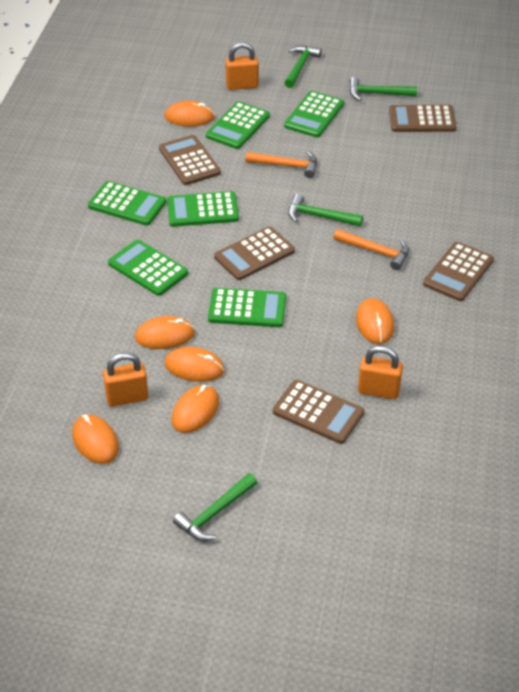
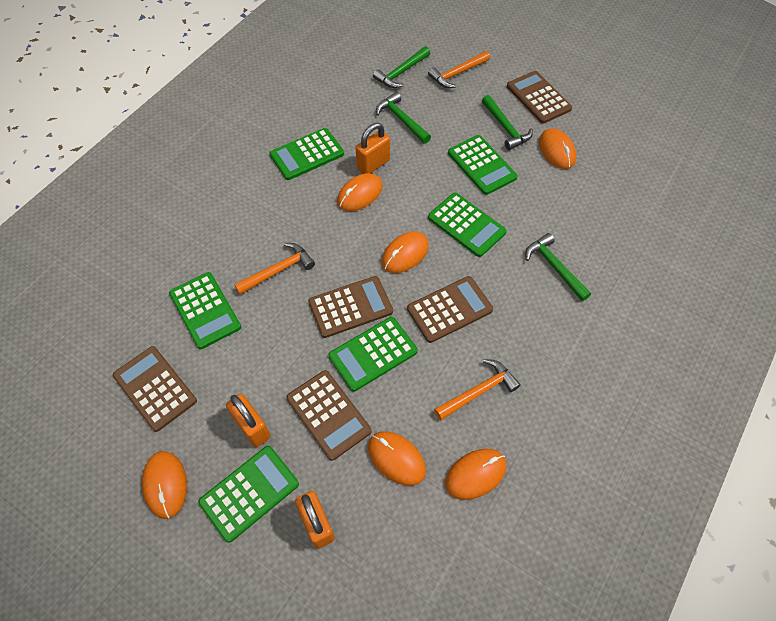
orange hammer: 2 -> 3

